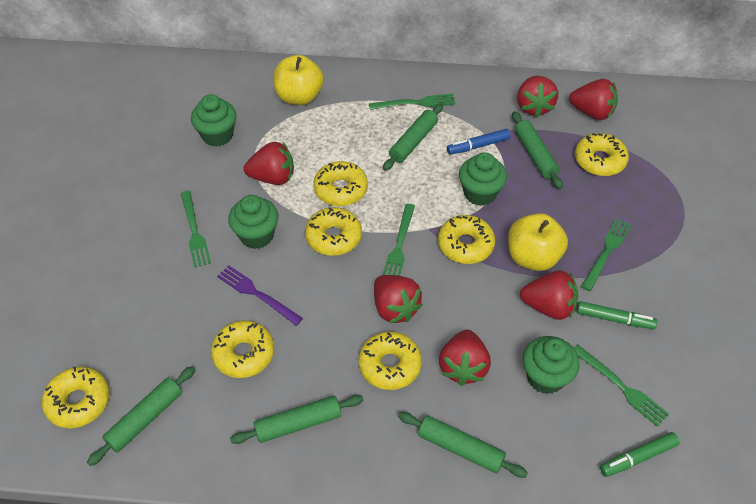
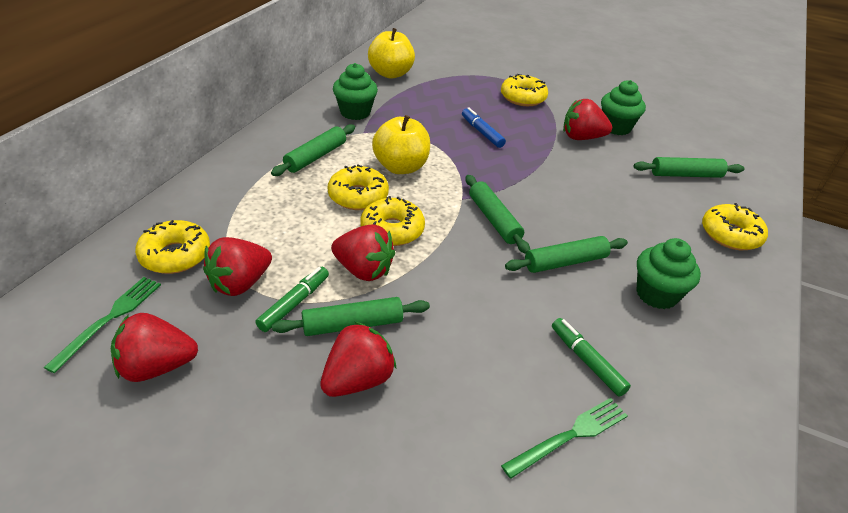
green cupcake: 4 -> 3
green fork: 5 -> 2
purple fork: 1 -> 0
red strawberry: 6 -> 5
yellow donut: 7 -> 5

